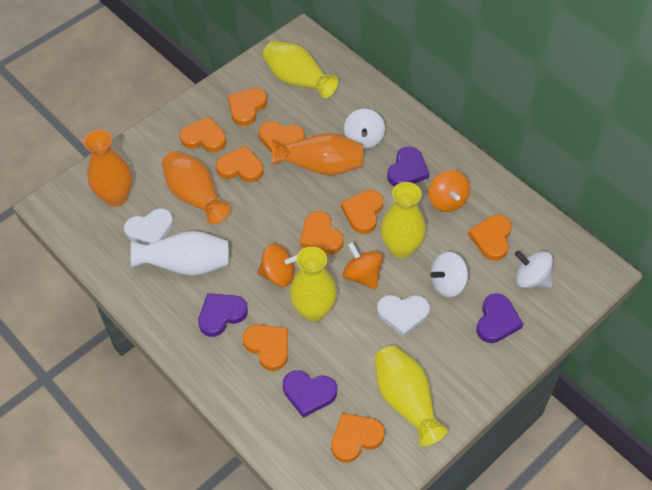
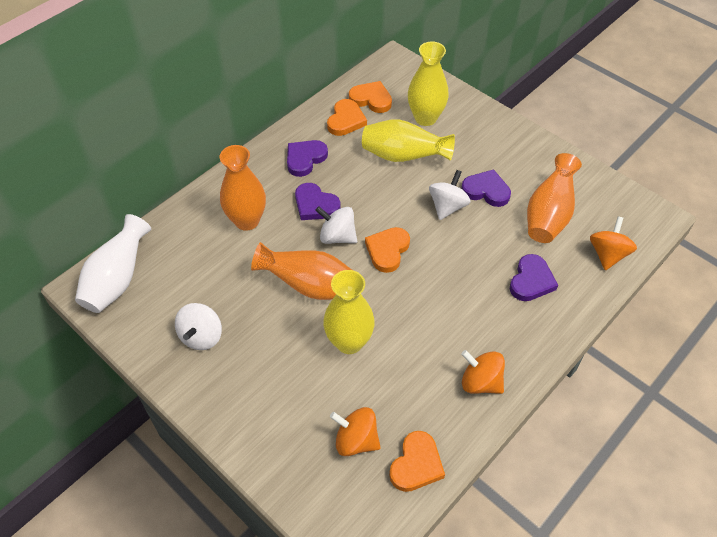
orange heart: 9 -> 4
white heart: 2 -> 0
yellow vase: 4 -> 3

